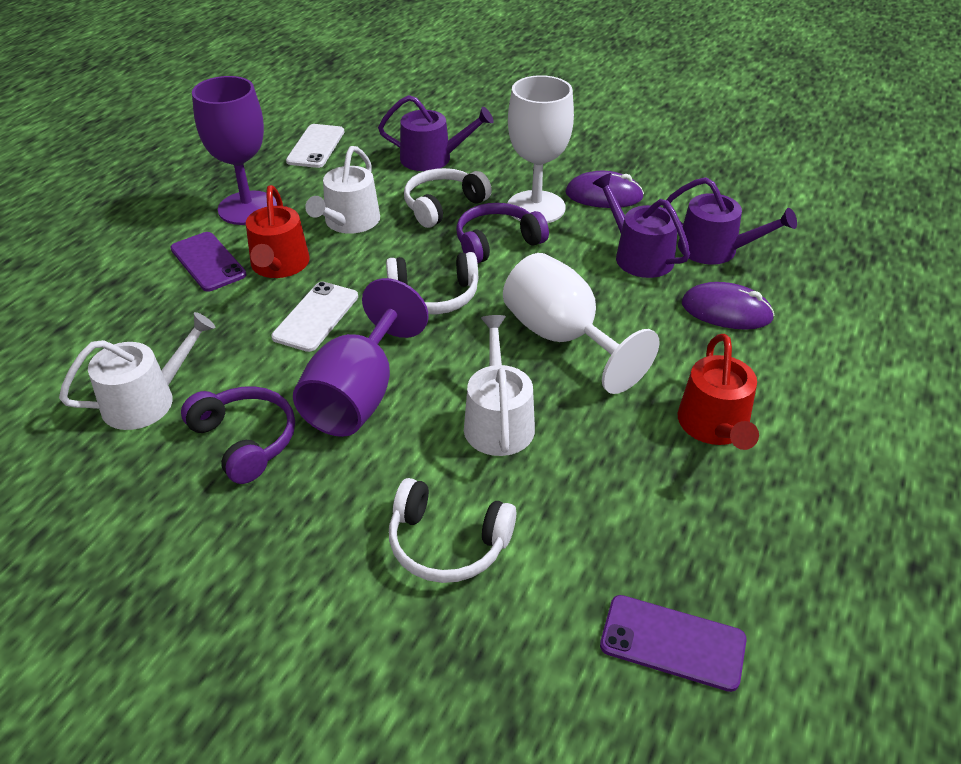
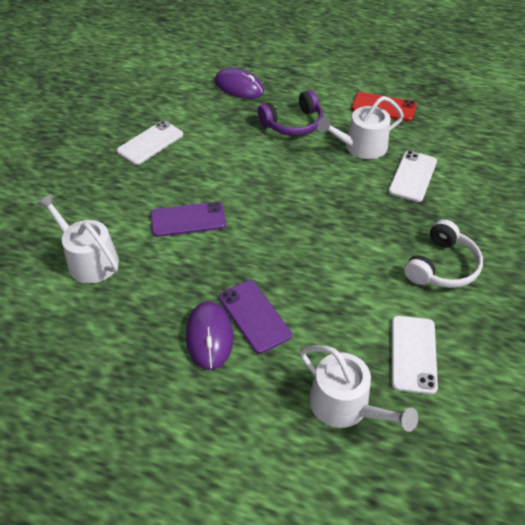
purple goblet: 2 -> 0
purple headphones: 2 -> 1
purple watering can: 3 -> 0
red phone: 0 -> 1
red watering can: 2 -> 0
white goblet: 2 -> 0
white headphones: 3 -> 1
white phone: 2 -> 3

